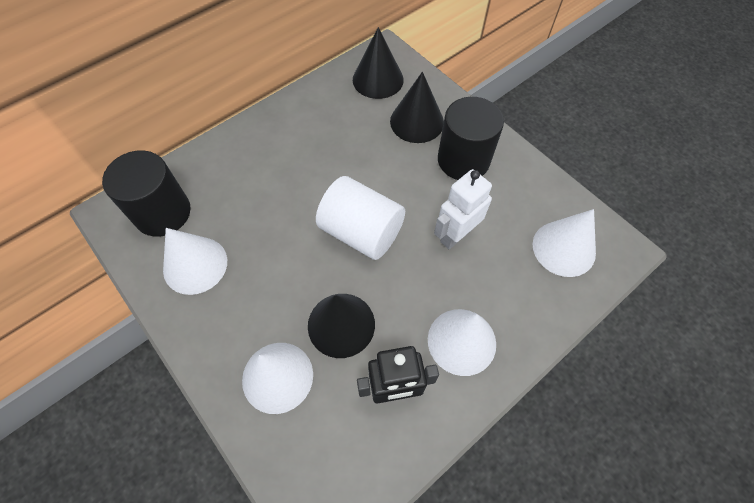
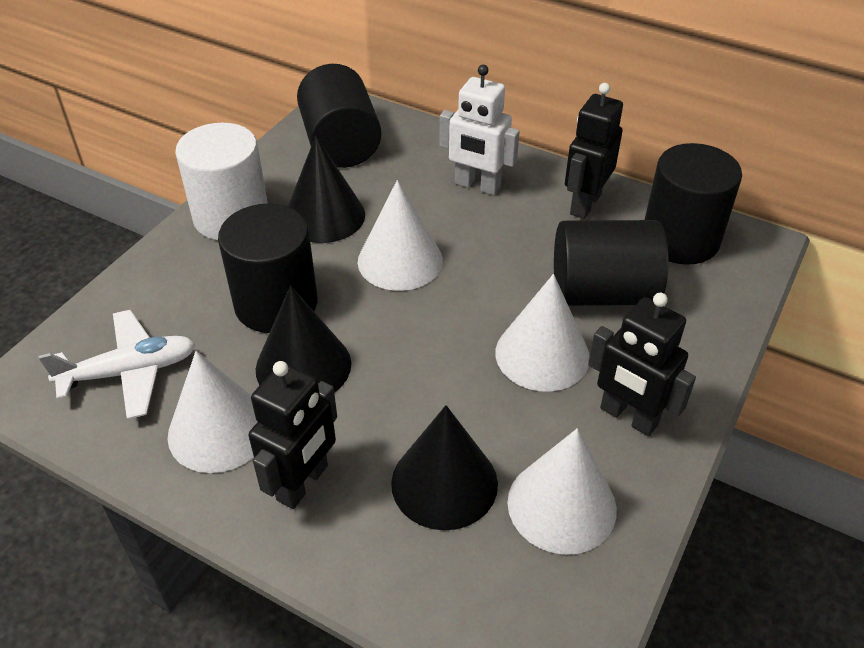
black cylinder: 2 -> 4
black robot: 1 -> 3
white plane: 0 -> 1

